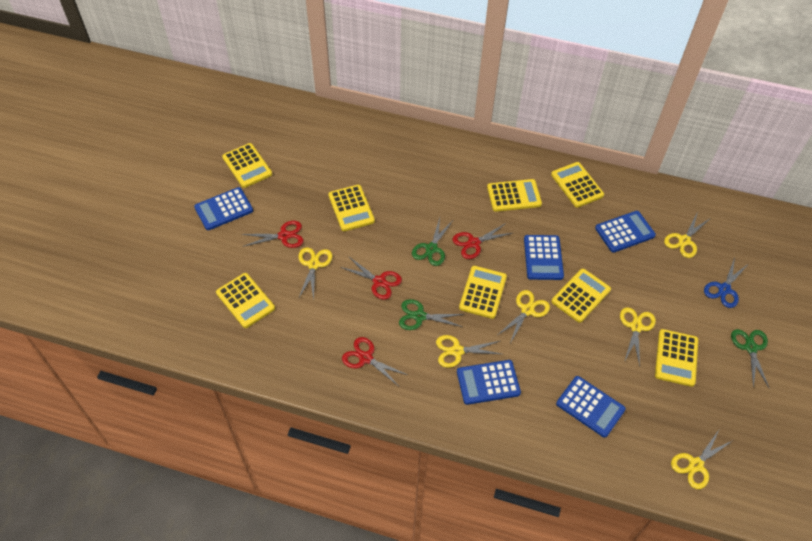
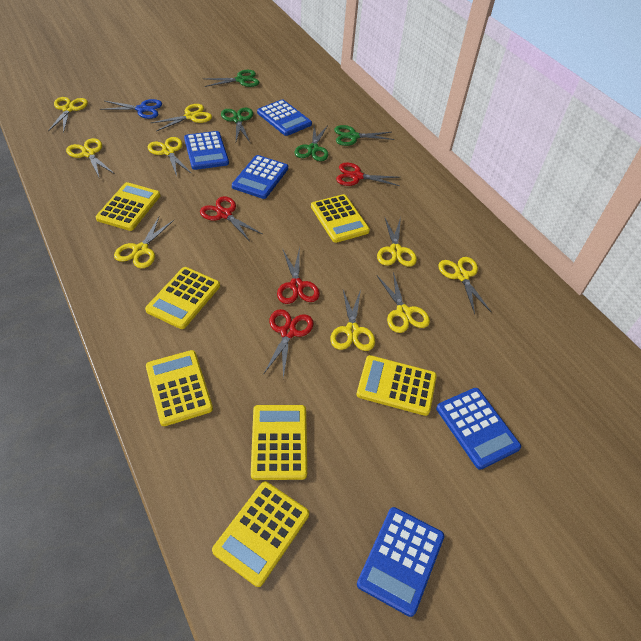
green scissors: 3 -> 4
yellow calculator: 8 -> 7
yellow scissors: 6 -> 9

